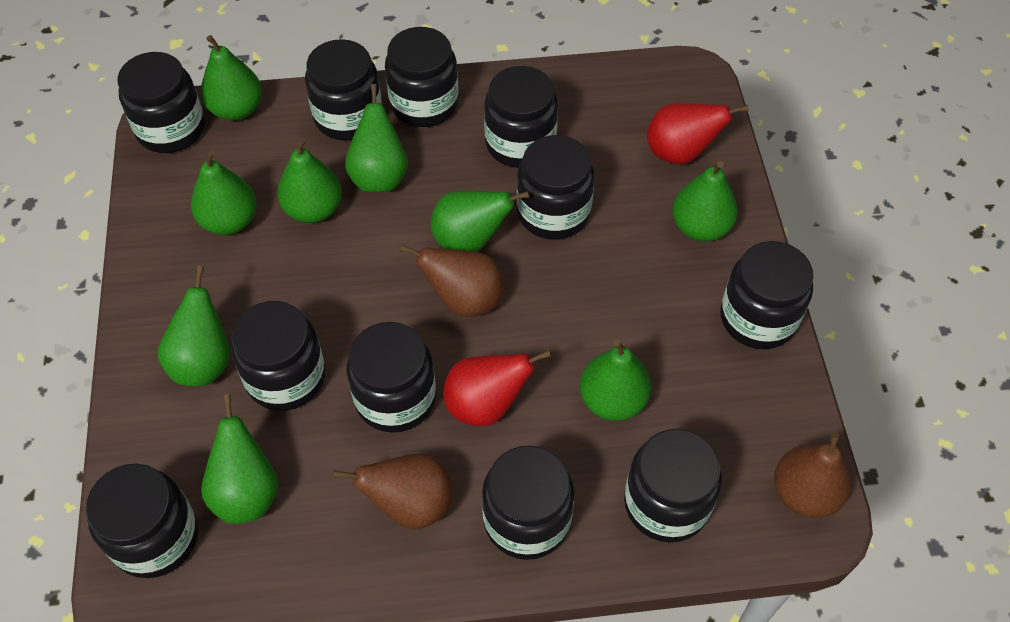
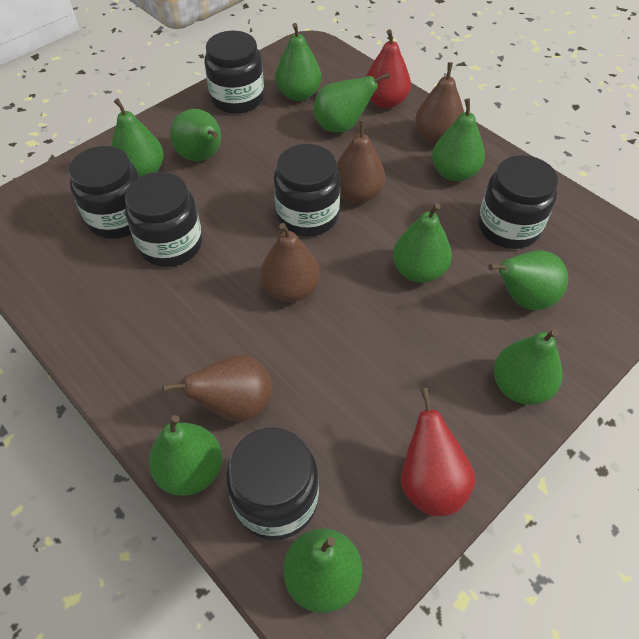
black jar: 11 -> 6
brown pear: 3 -> 4
green pear: 9 -> 10

